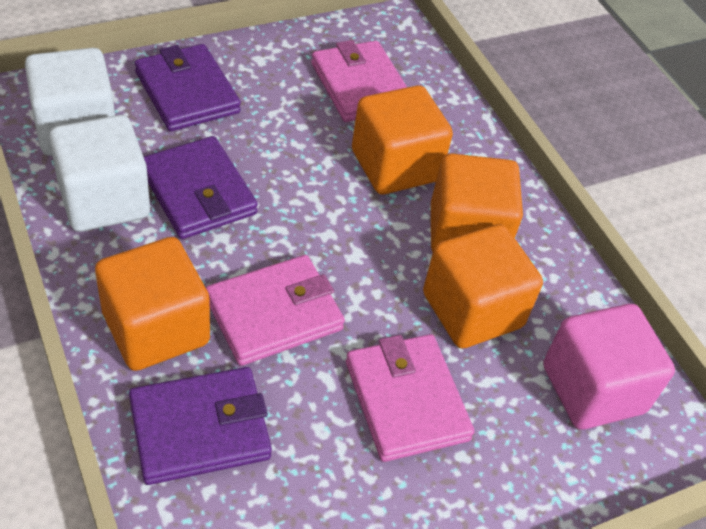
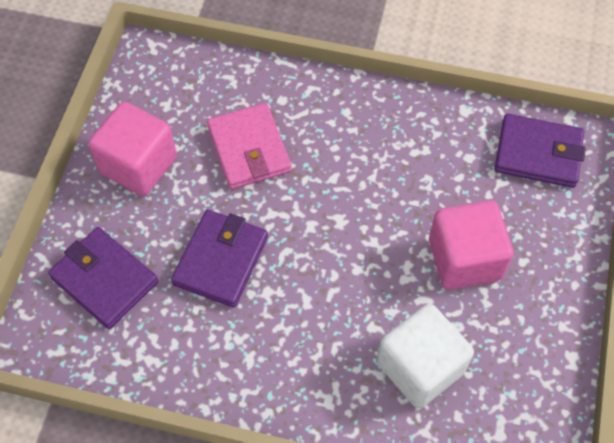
orange cube: 4 -> 0
pink cube: 1 -> 2
pink wallet: 3 -> 1
white cube: 2 -> 1

